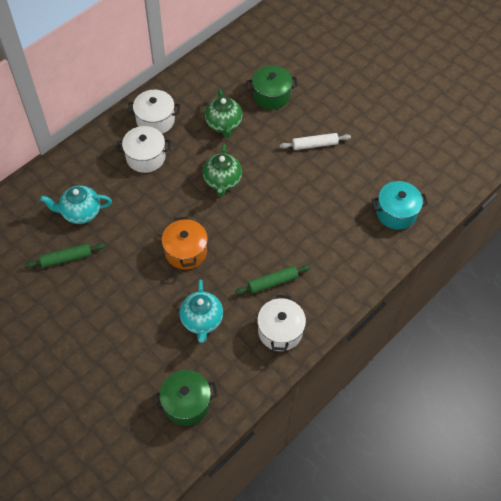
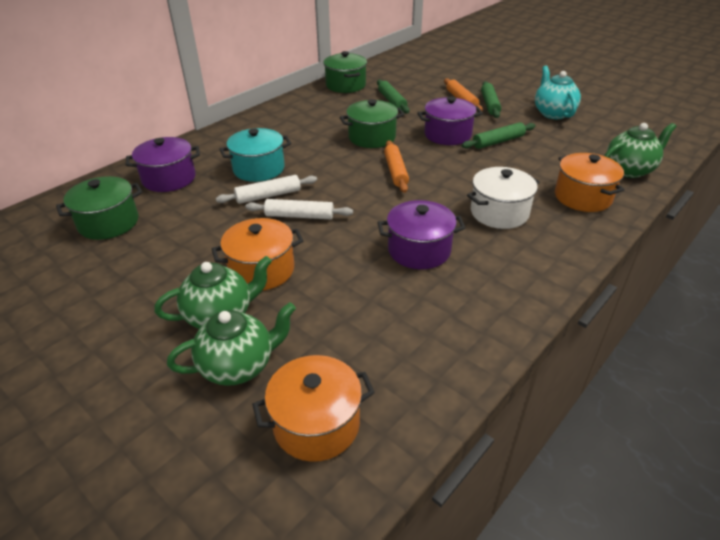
green pot: 2 -> 3
green rolling pin: 2 -> 3
green teapot: 2 -> 3
orange pot: 1 -> 3
orange rolling pin: 0 -> 2
purple pot: 0 -> 3
turquoise teapot: 2 -> 1
white pot: 3 -> 1
white rolling pin: 1 -> 2

